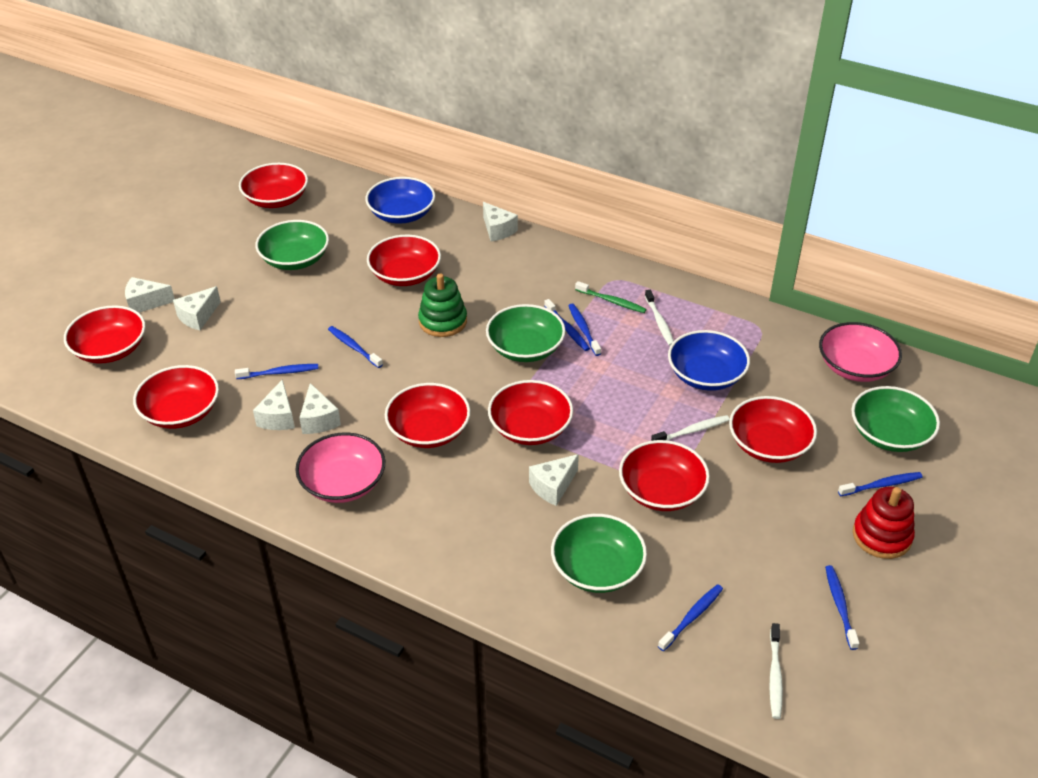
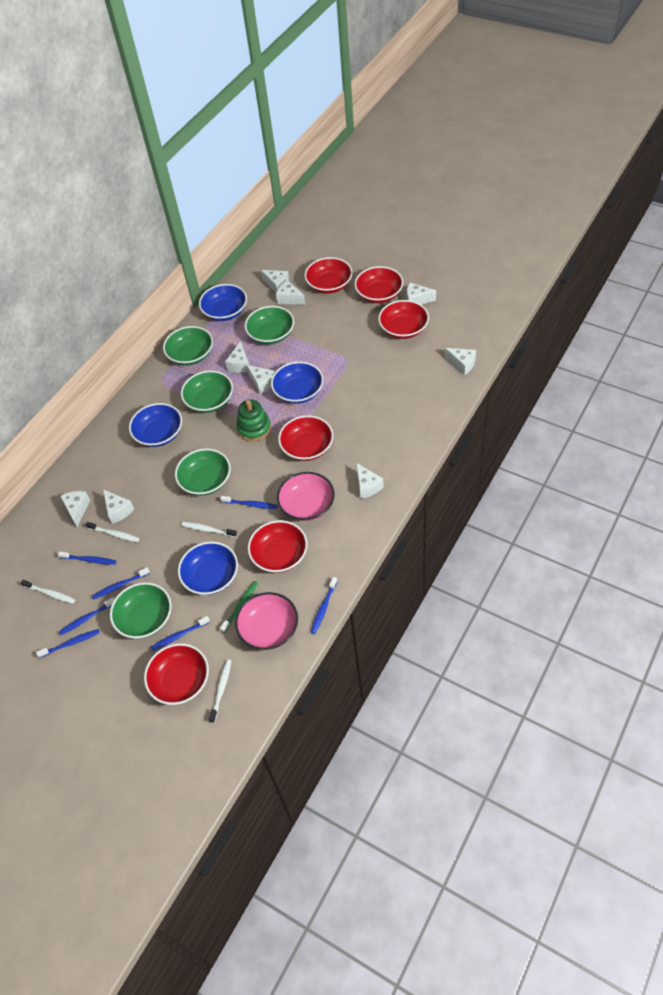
blue bowl: 2 -> 4
green bowl: 4 -> 5
red bowl: 8 -> 6
red stacking toy: 1 -> 0
white cheese: 6 -> 9
white toothbrush: 3 -> 4

